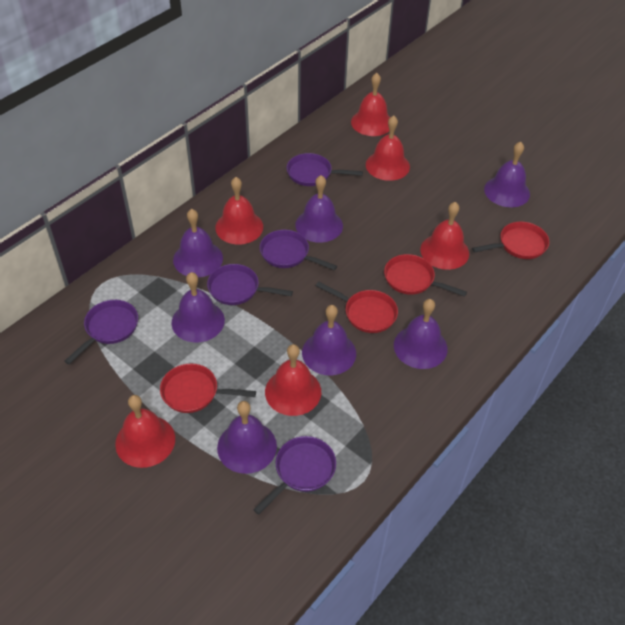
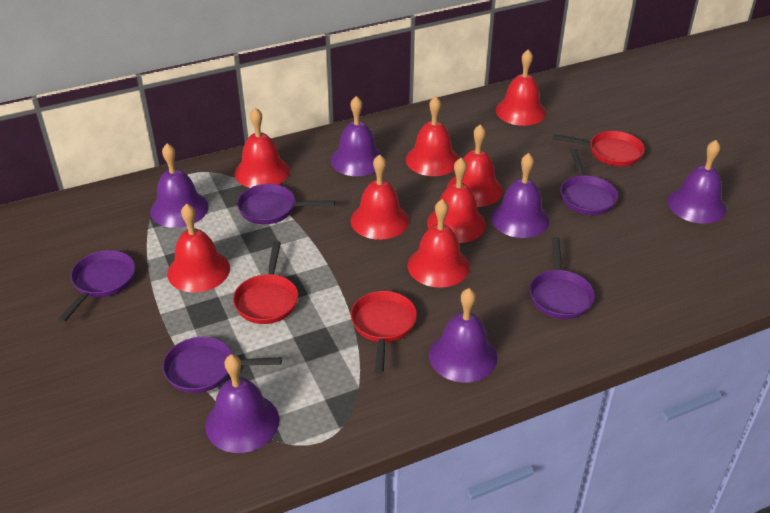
purple bell: 7 -> 6
red bell: 6 -> 8
red pan: 4 -> 3

